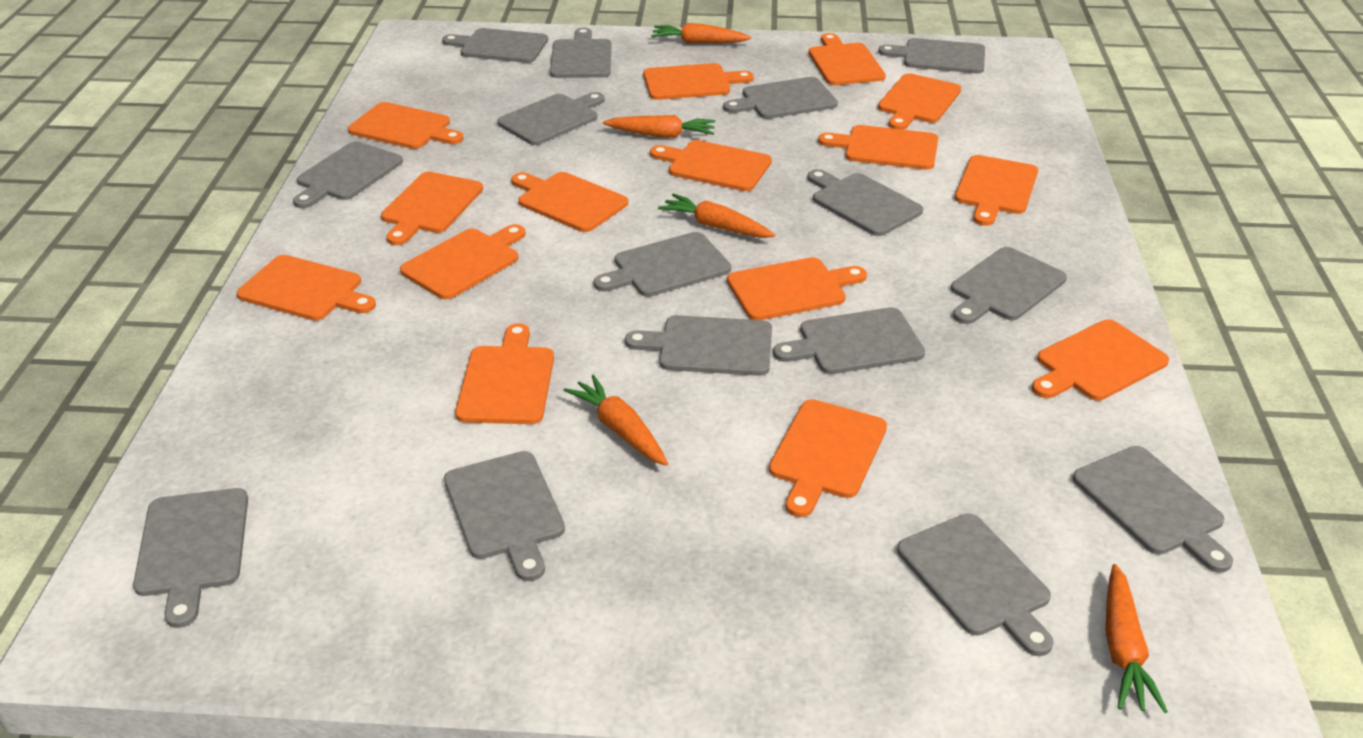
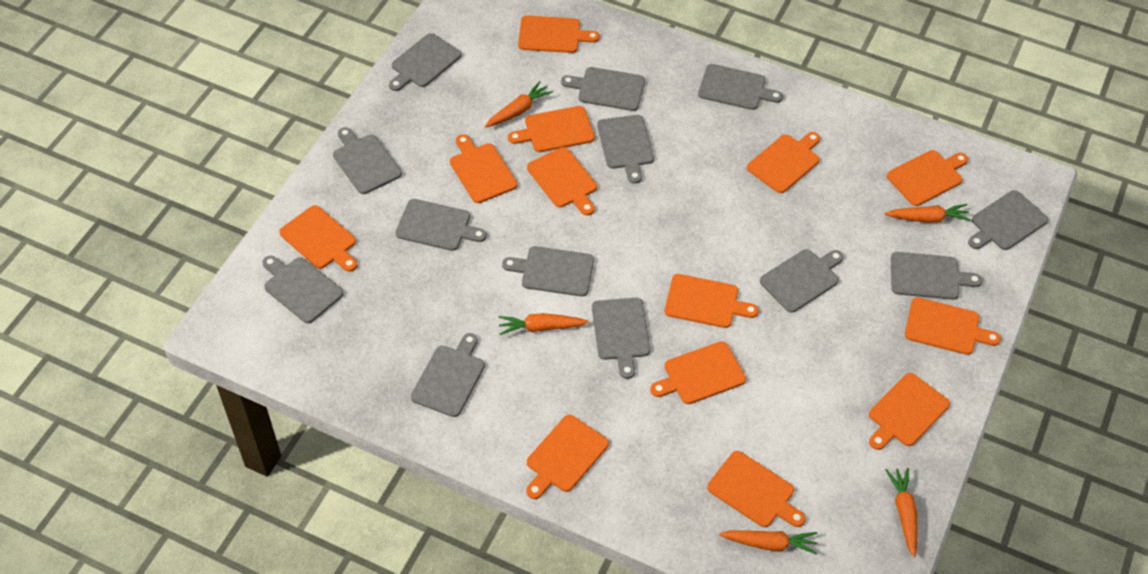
grey cutting board: 15 -> 13
orange cutting board: 15 -> 13

